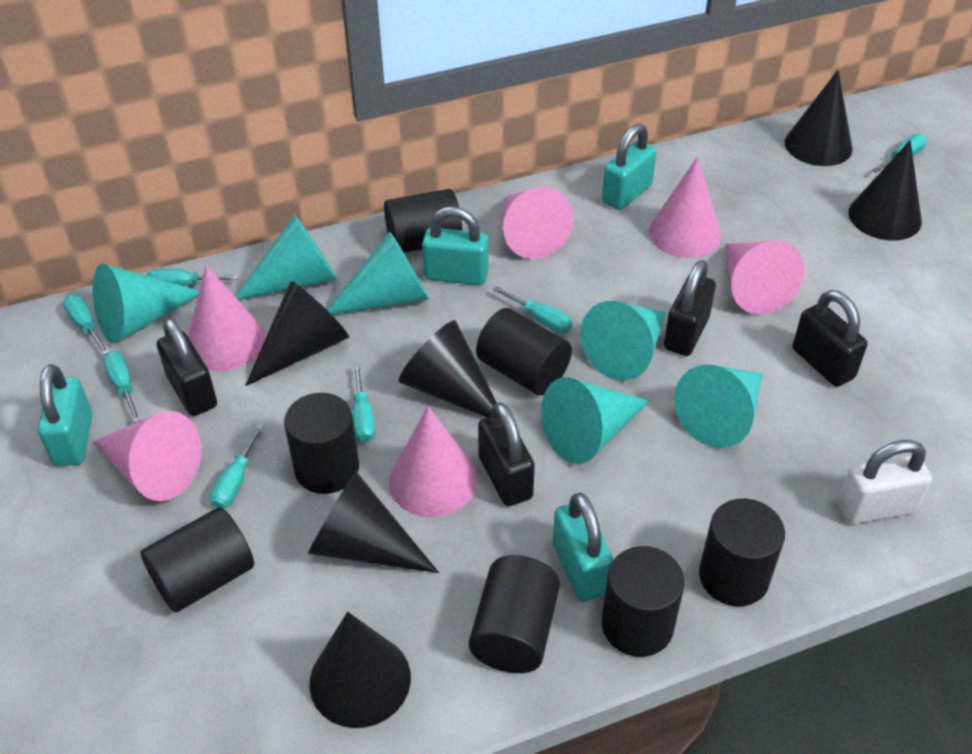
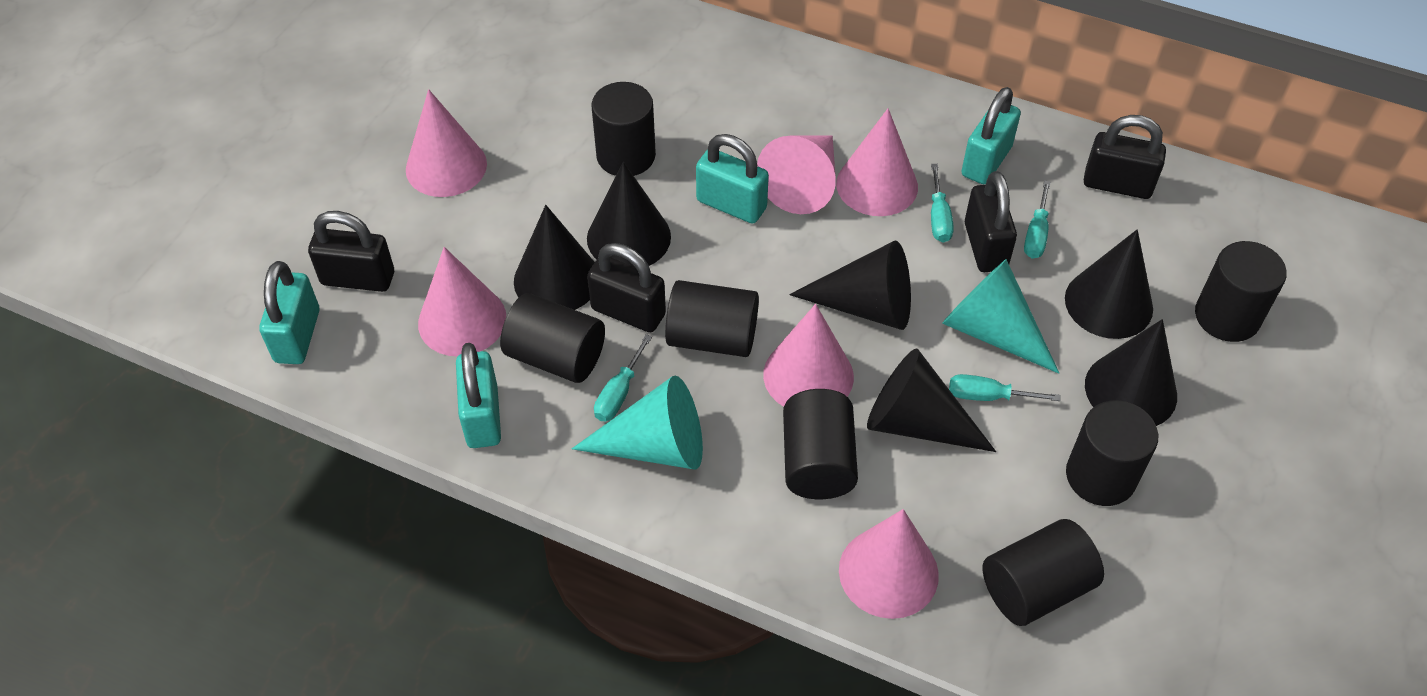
turquoise cone: 6 -> 2
turquoise screwdriver: 7 -> 4
white padlock: 1 -> 0

